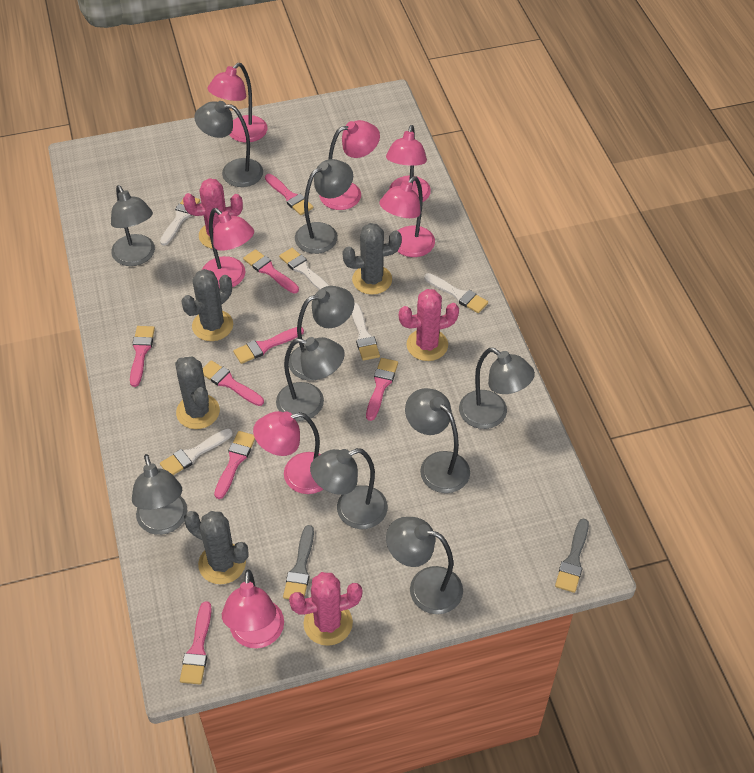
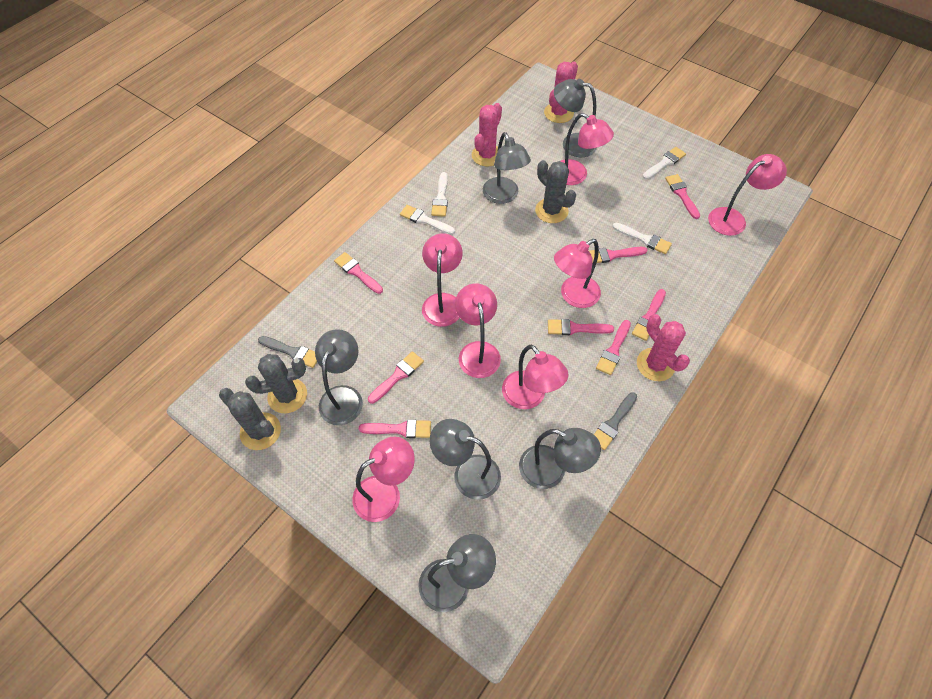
grey cactus: 4 -> 3
grey lamp: 10 -> 6
white brush: 5 -> 4

